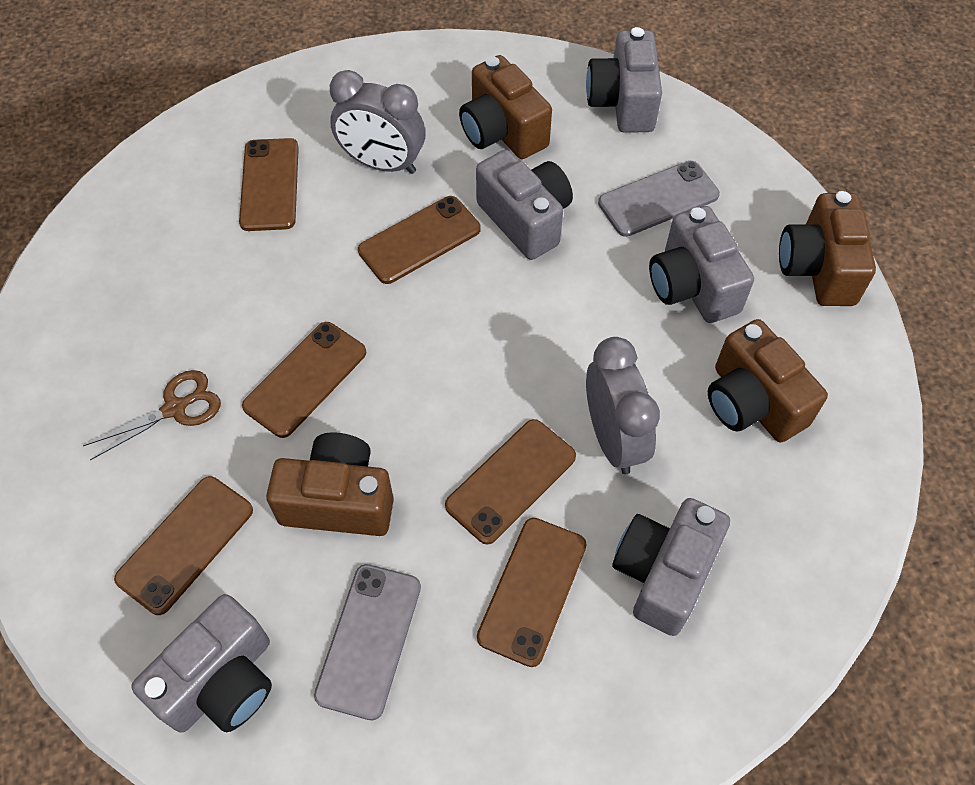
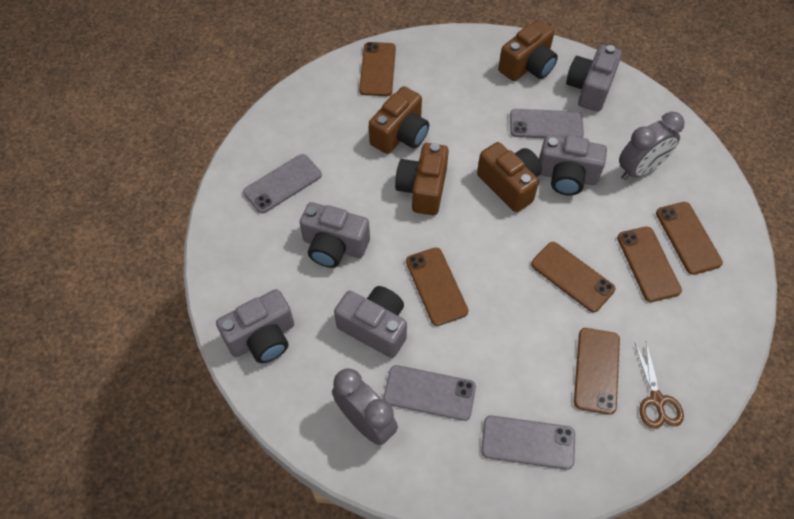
grey phone: 2 -> 4

